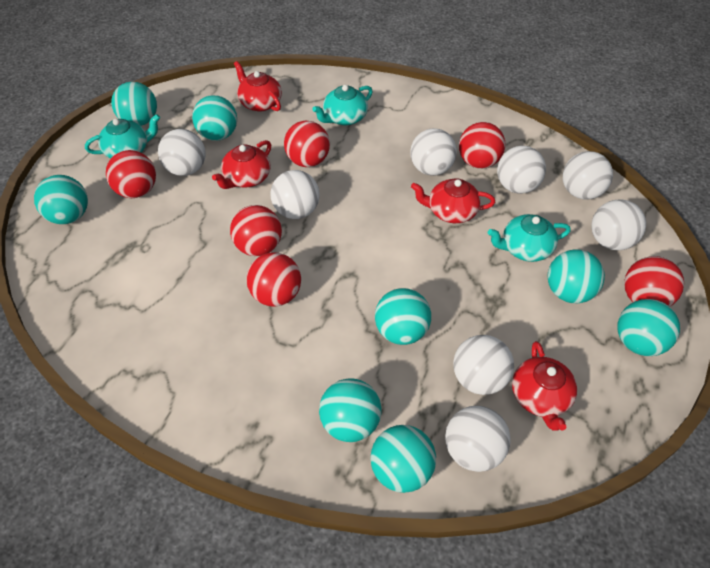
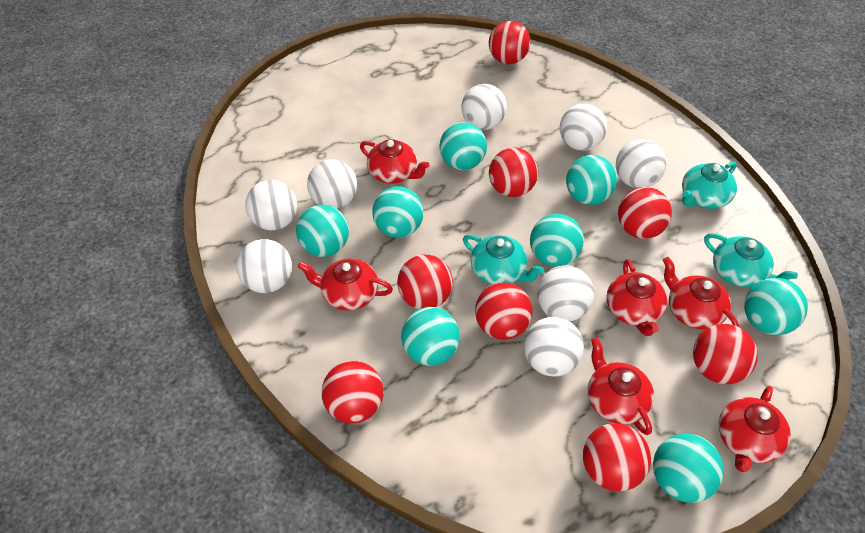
red ball: 6 -> 8
red teapot: 4 -> 6

